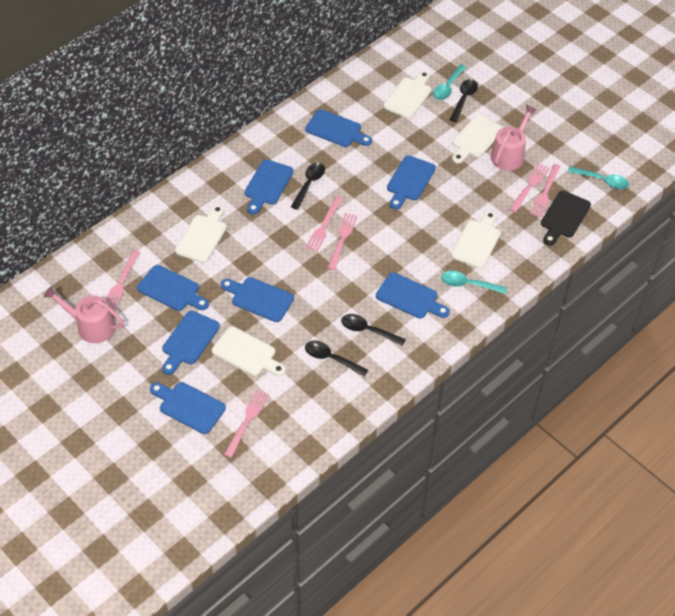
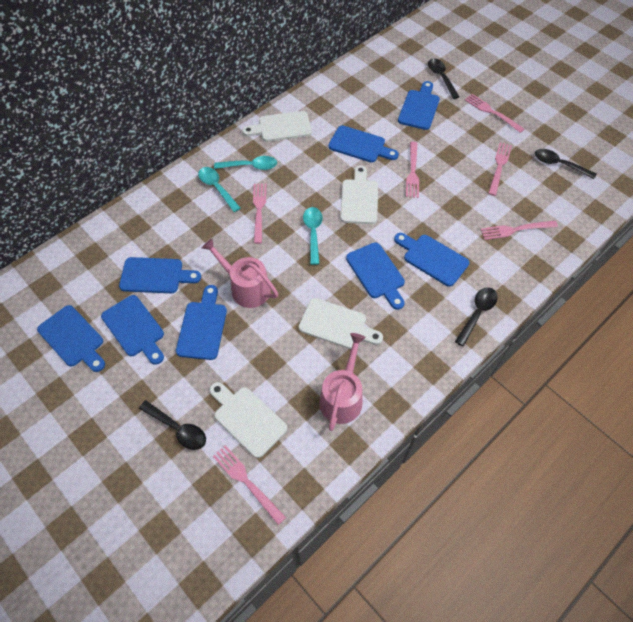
black cutting board: 1 -> 0
white cutting board: 5 -> 4

